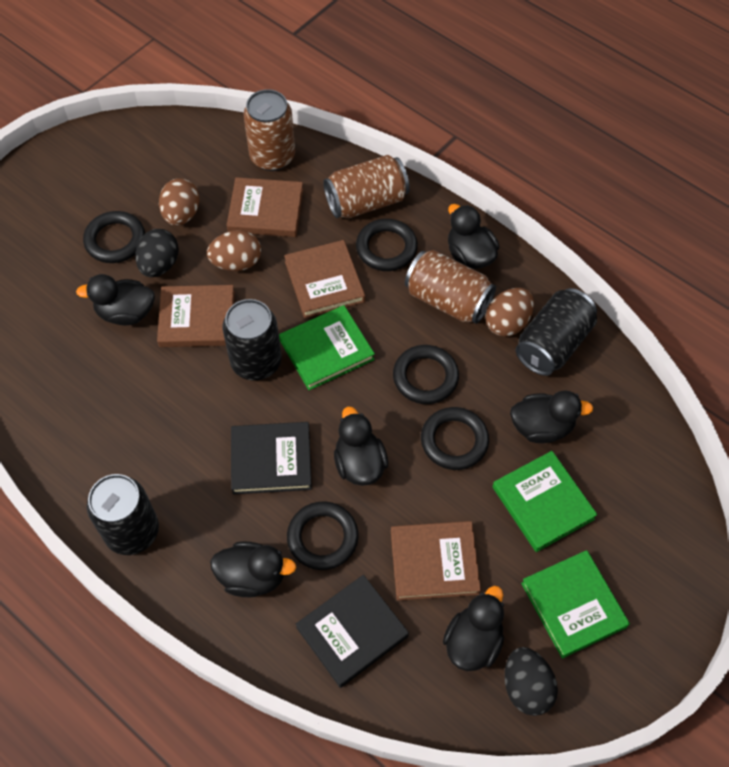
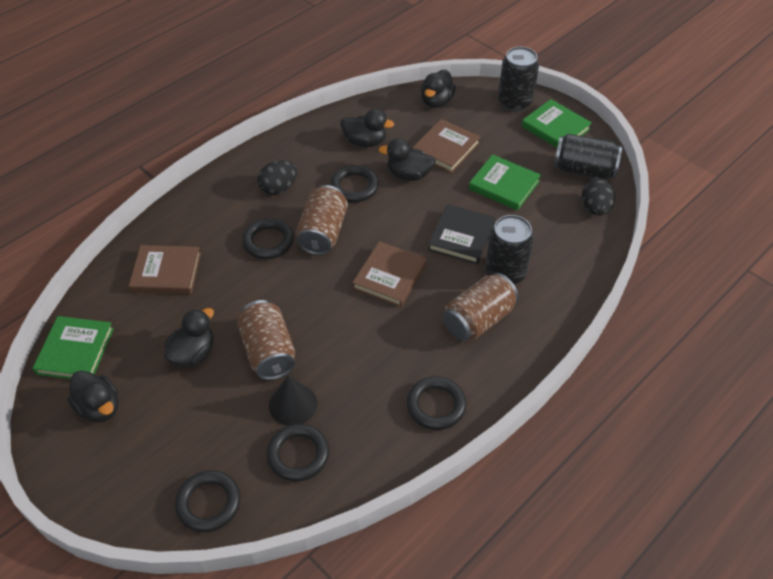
black book: 2 -> 1
black cone: 0 -> 1
black duck: 6 -> 5
brown book: 4 -> 3
brown egg: 3 -> 0

